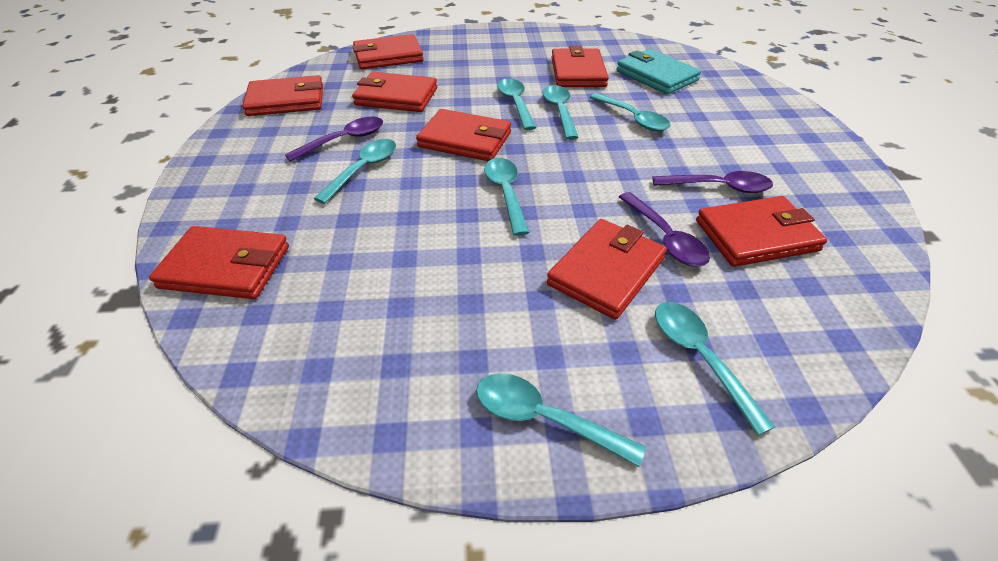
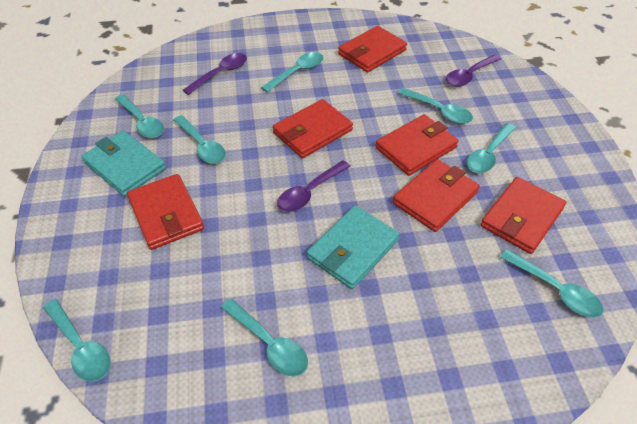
red wallet: 8 -> 6
turquoise spoon: 7 -> 8
turquoise wallet: 1 -> 2

